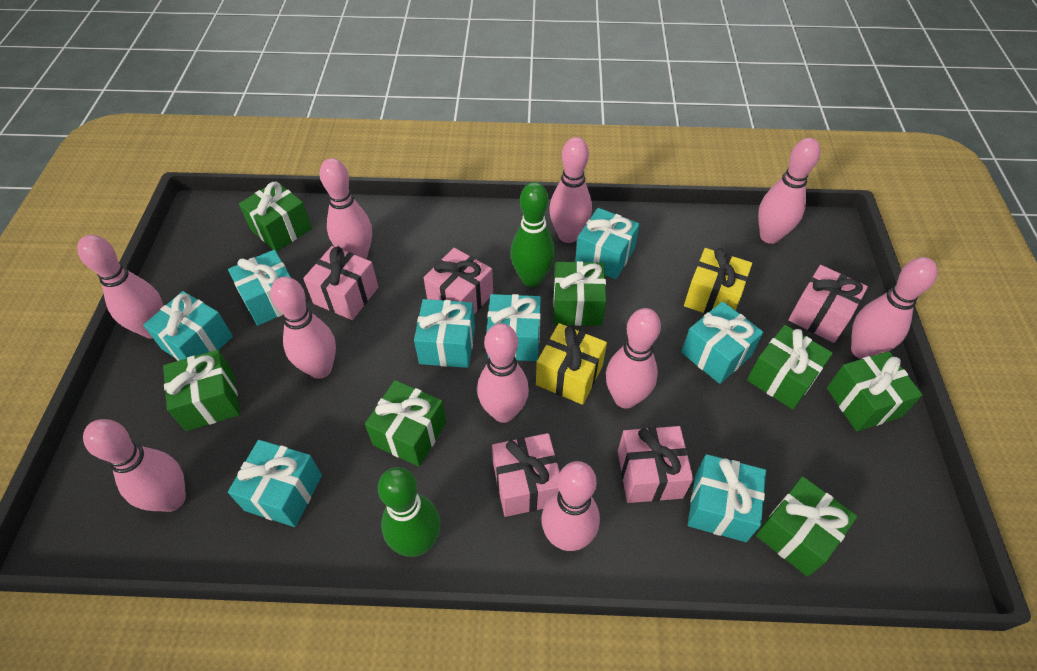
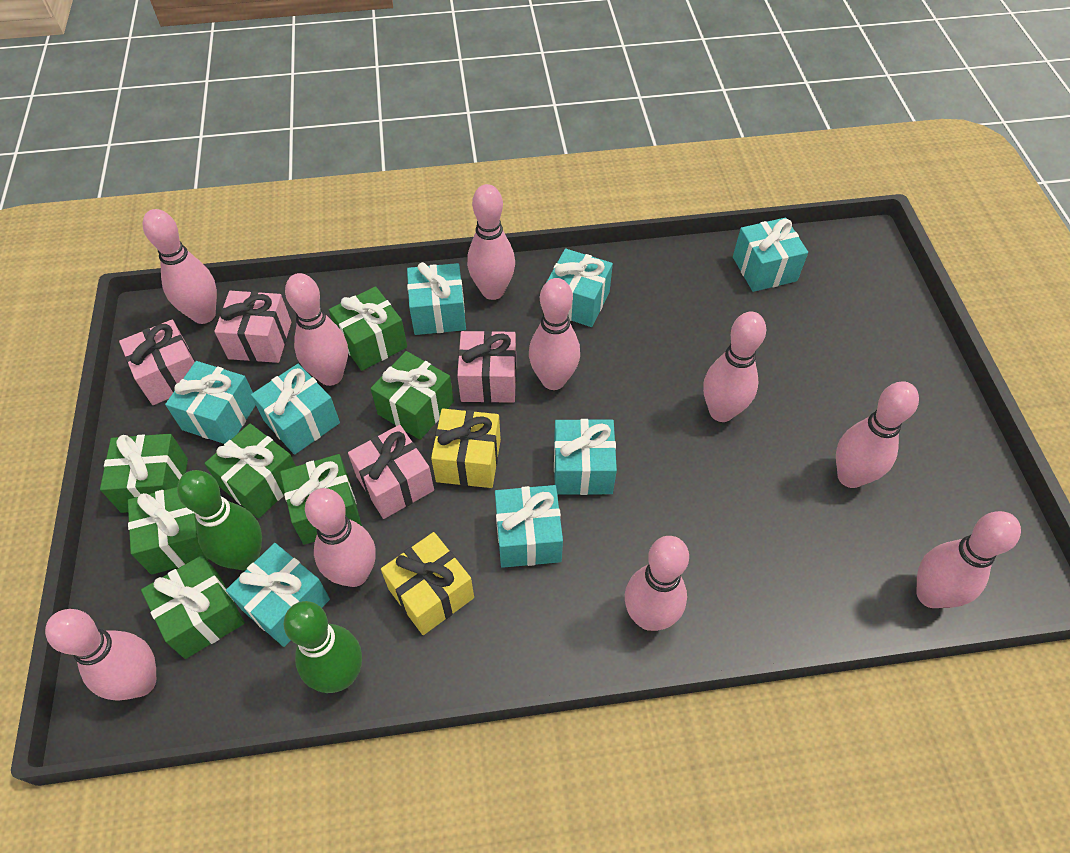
pink gift: 5 -> 4

